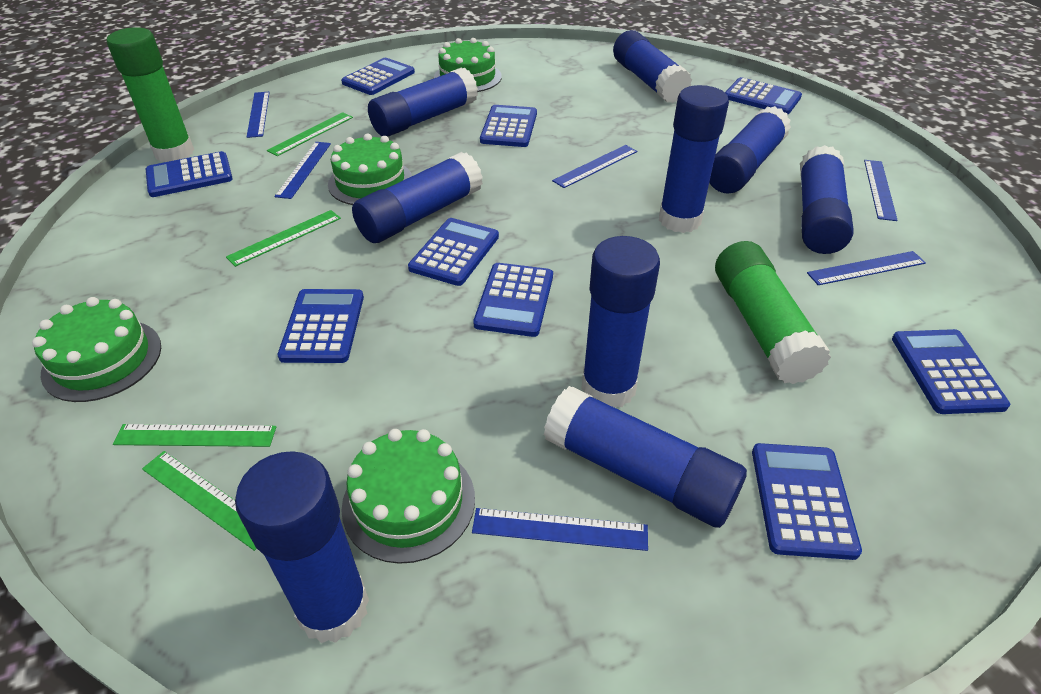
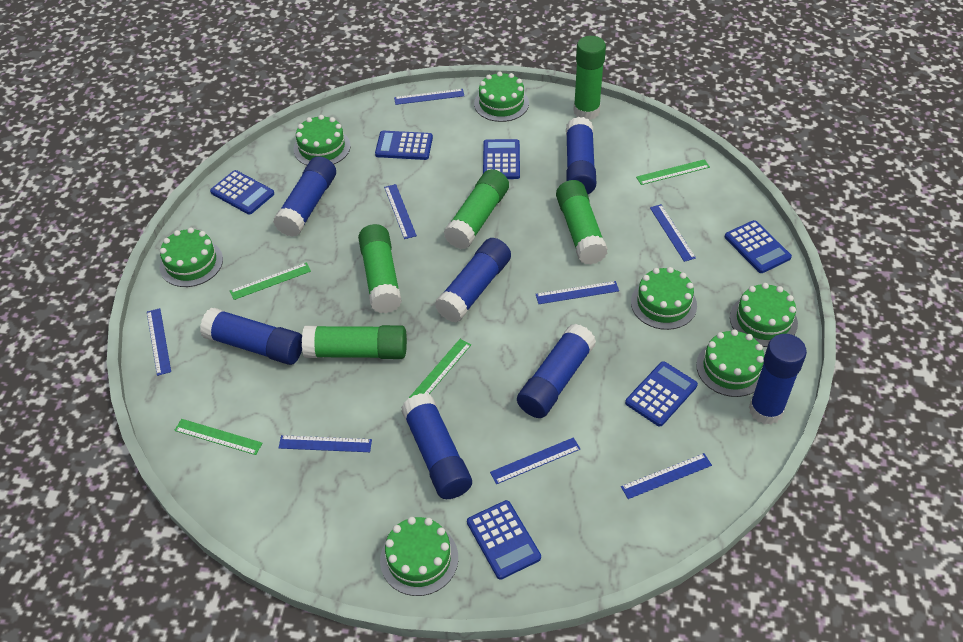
blue calculator: 9 -> 6
blue glue stick: 9 -> 7
blue ruler: 6 -> 8
green cake: 4 -> 7
green glue stick: 2 -> 5

